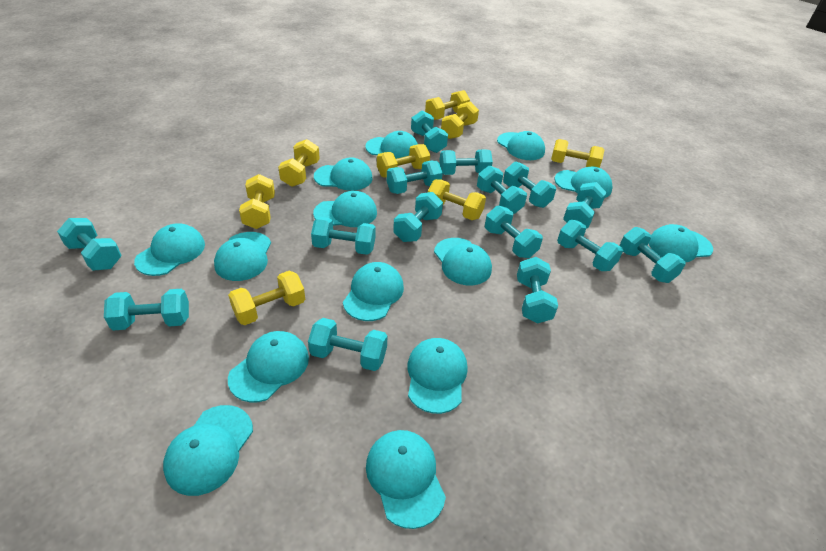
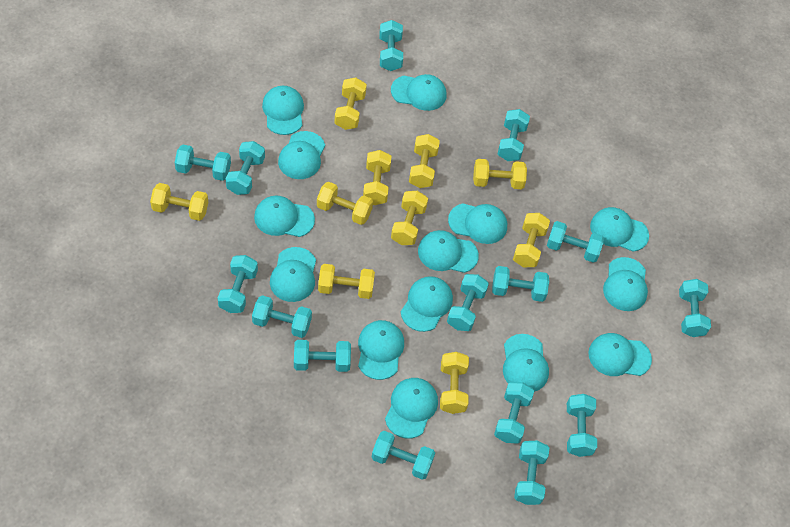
yellow dumbbell: 8 -> 10

